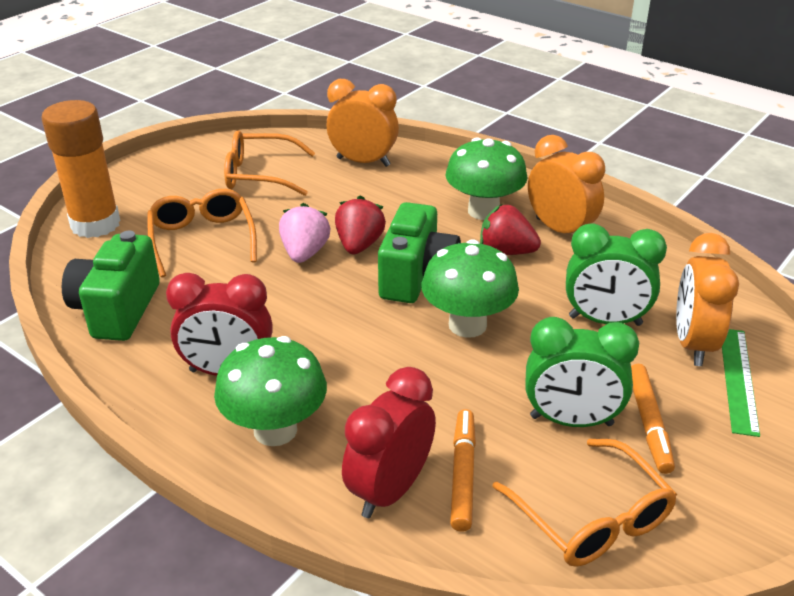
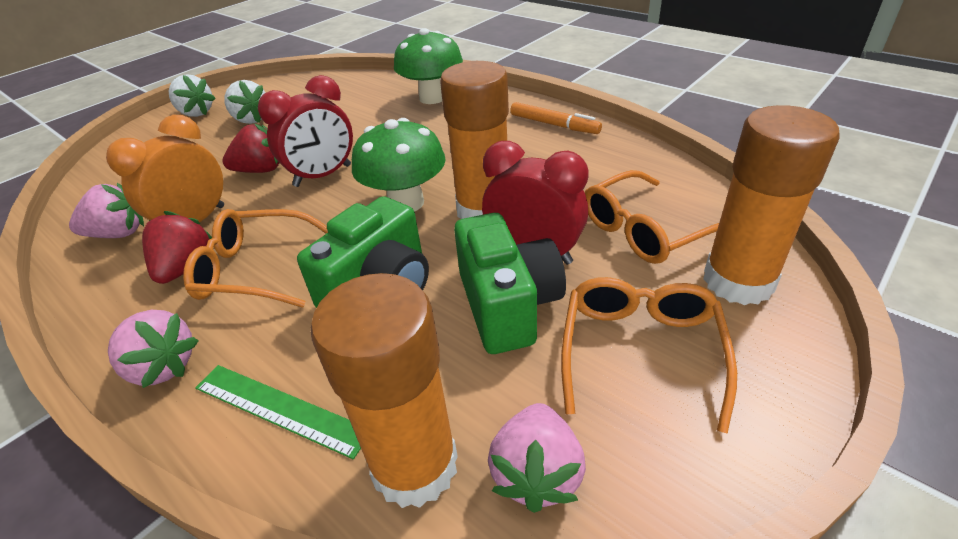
green clock: 2 -> 0
green mushroom: 3 -> 2
orange clock: 3 -> 1
orange glue stick: 1 -> 3
orange marker: 2 -> 1
pink strawberry: 1 -> 3
white strawberry: 0 -> 2

